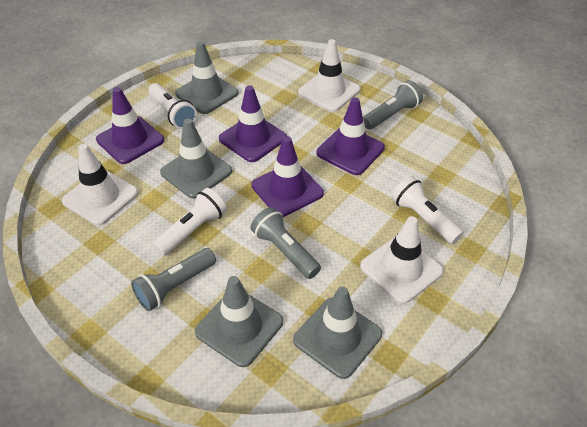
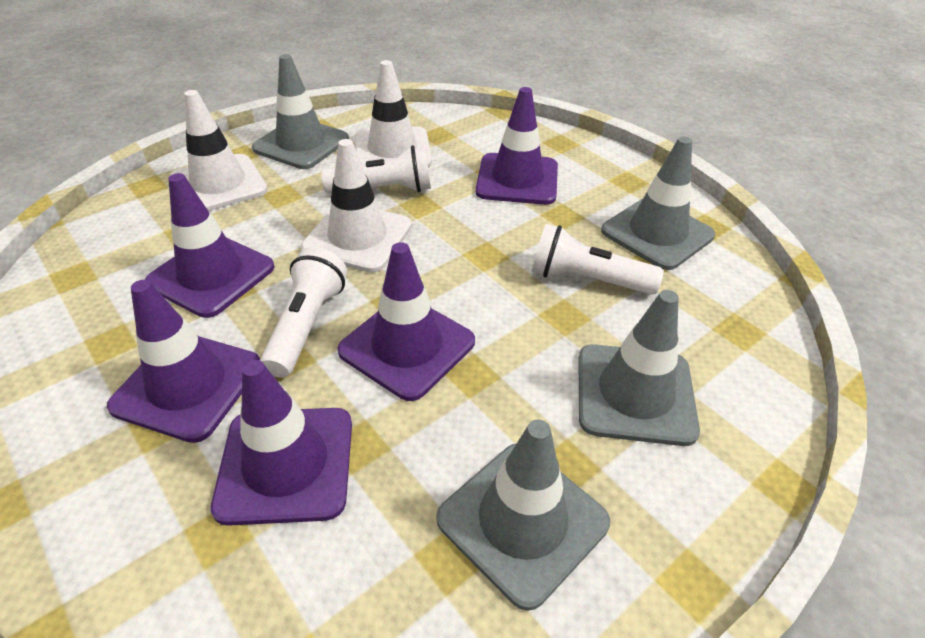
grey flashlight: 3 -> 0
purple traffic cone: 4 -> 5

